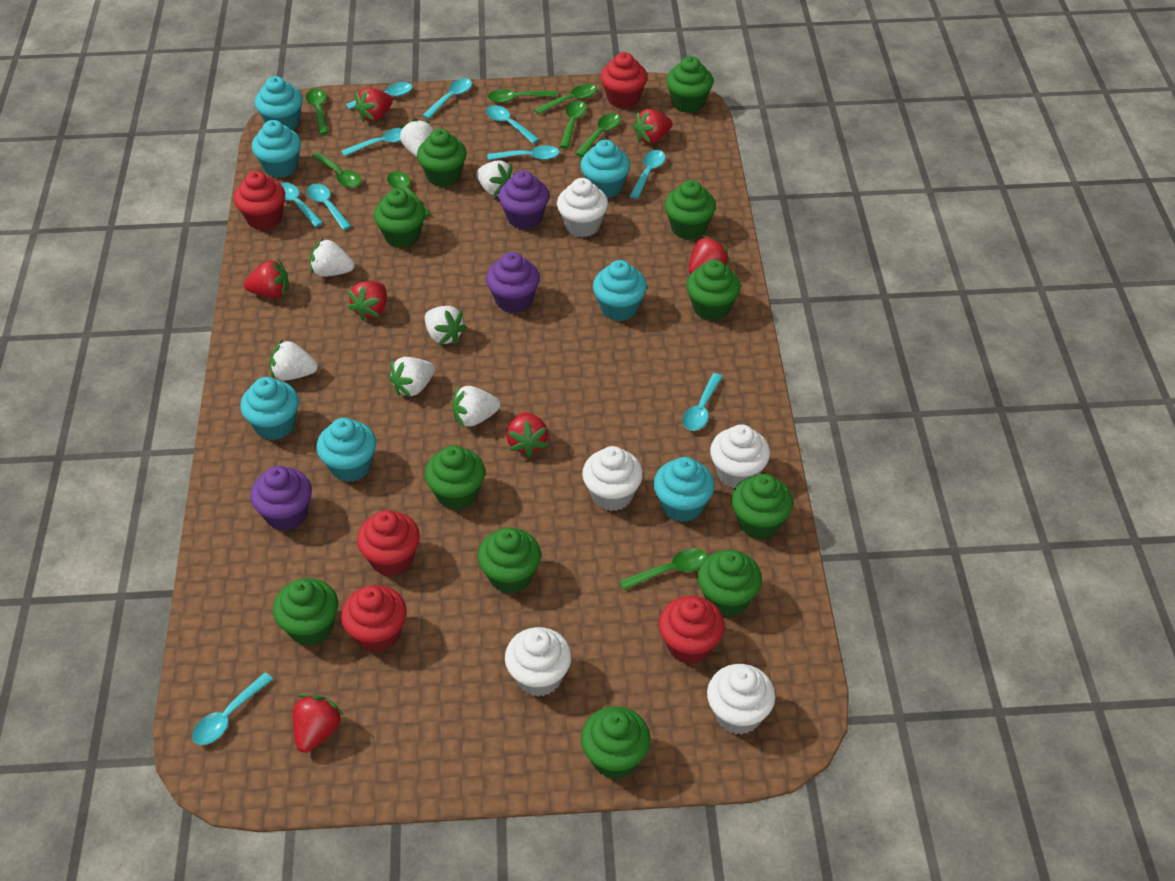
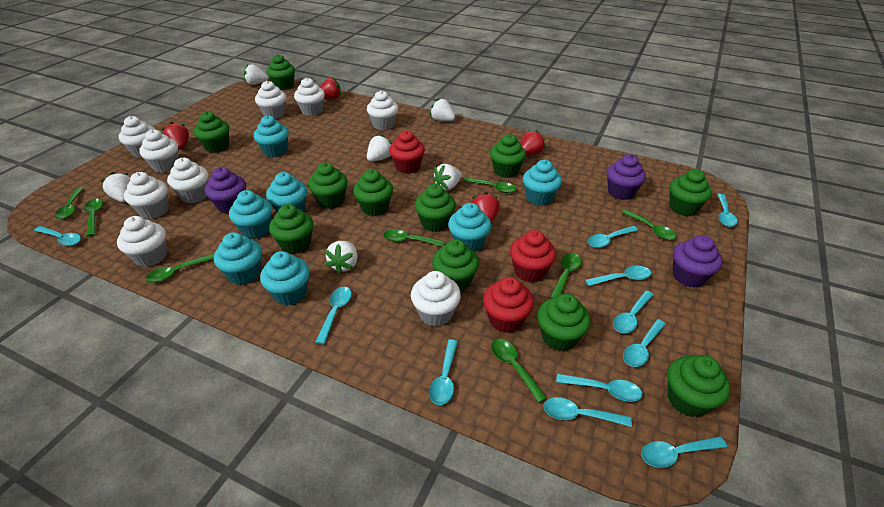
red cupcake: 5 -> 3
red strawberry: 7 -> 4
turquoise spoon: 10 -> 11
white cupcake: 5 -> 9
white strawberry: 7 -> 6

